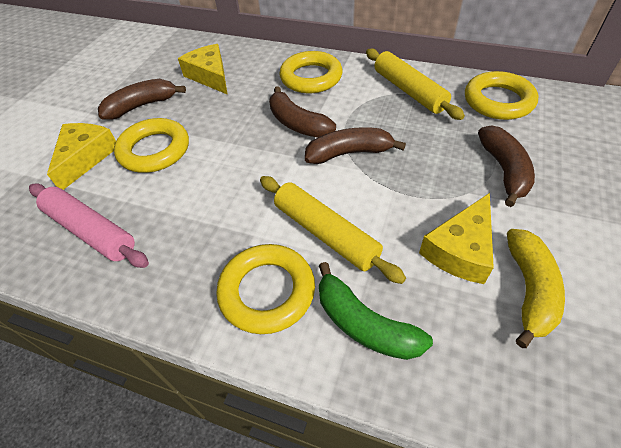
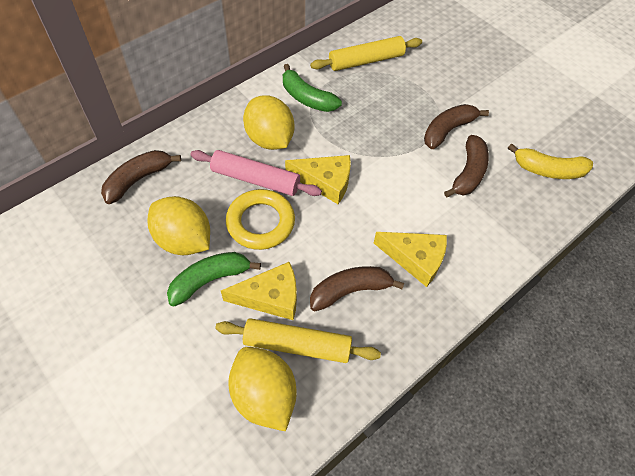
green banana: 1 -> 2
yellow lemon: 0 -> 3
yellow ring: 4 -> 1

